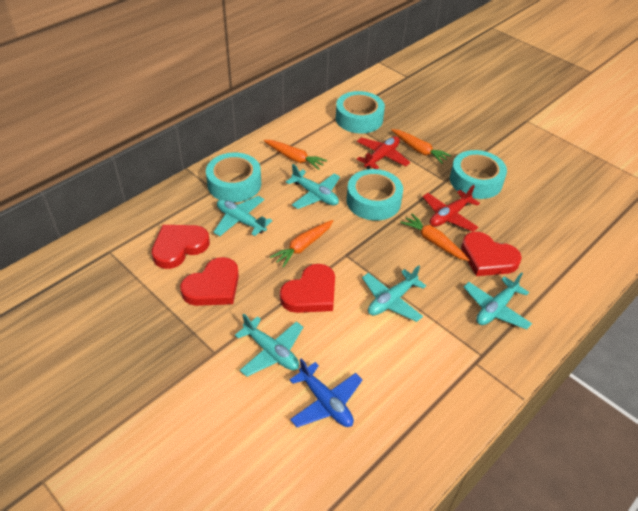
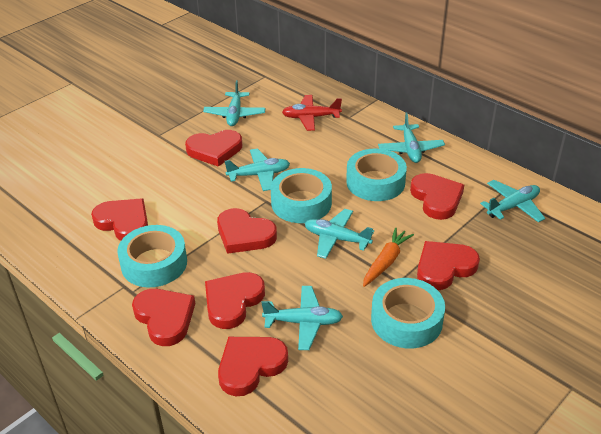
blue plane: 1 -> 0
orange carrot: 4 -> 1
red heart: 4 -> 8
red plane: 2 -> 1
turquoise plane: 5 -> 6

